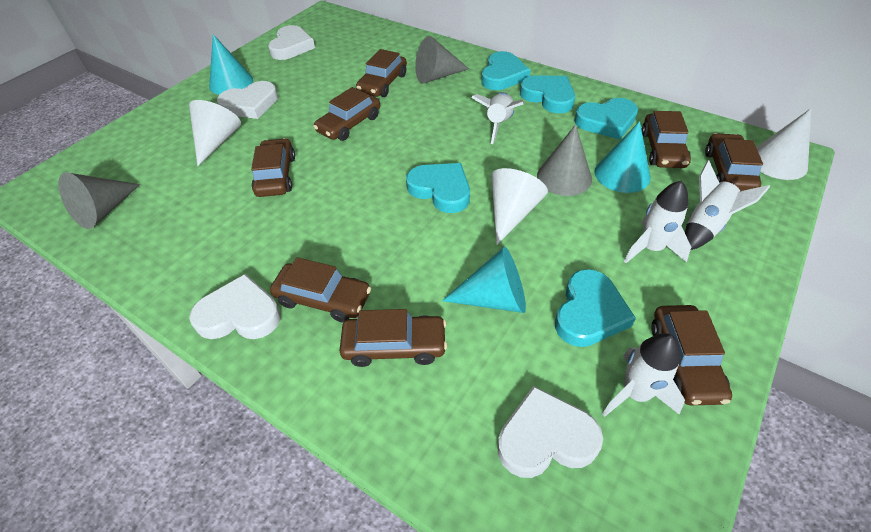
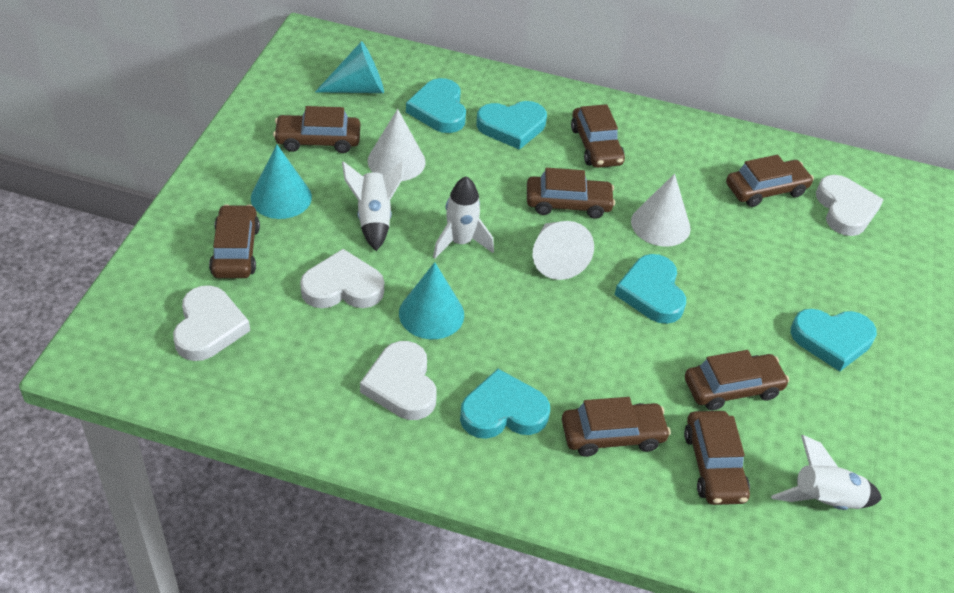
grey cone: 3 -> 0
white rocket: 4 -> 3

